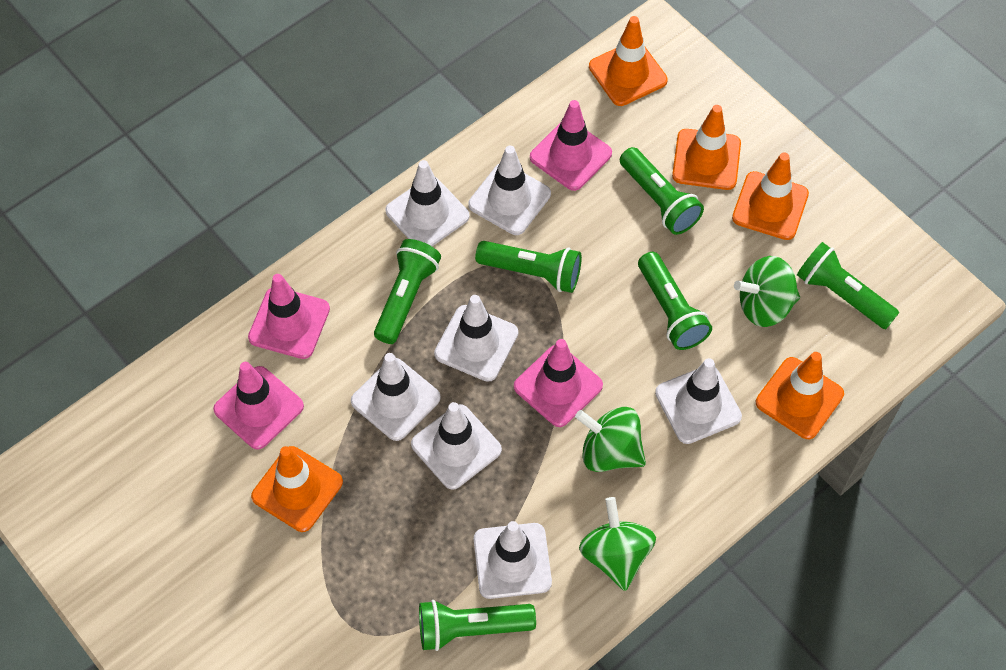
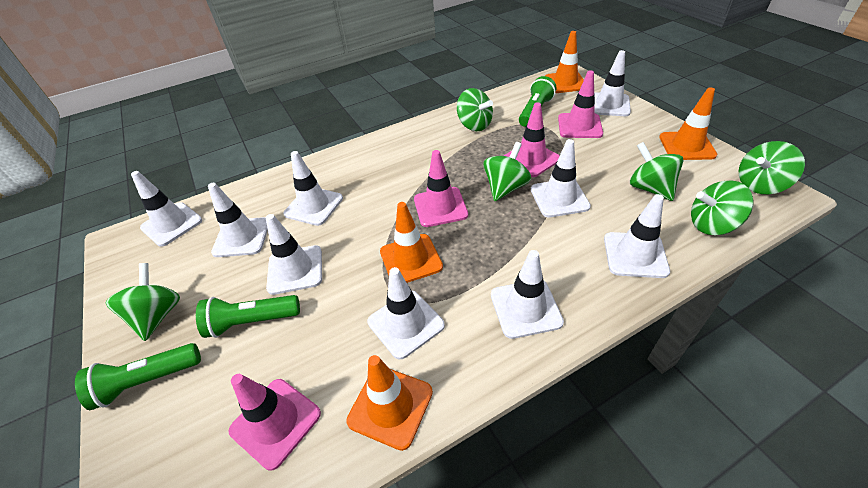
green flashlight: 6 -> 3
green spinning top: 3 -> 6
orange traffic cone: 5 -> 4
white traffic cone: 7 -> 9

